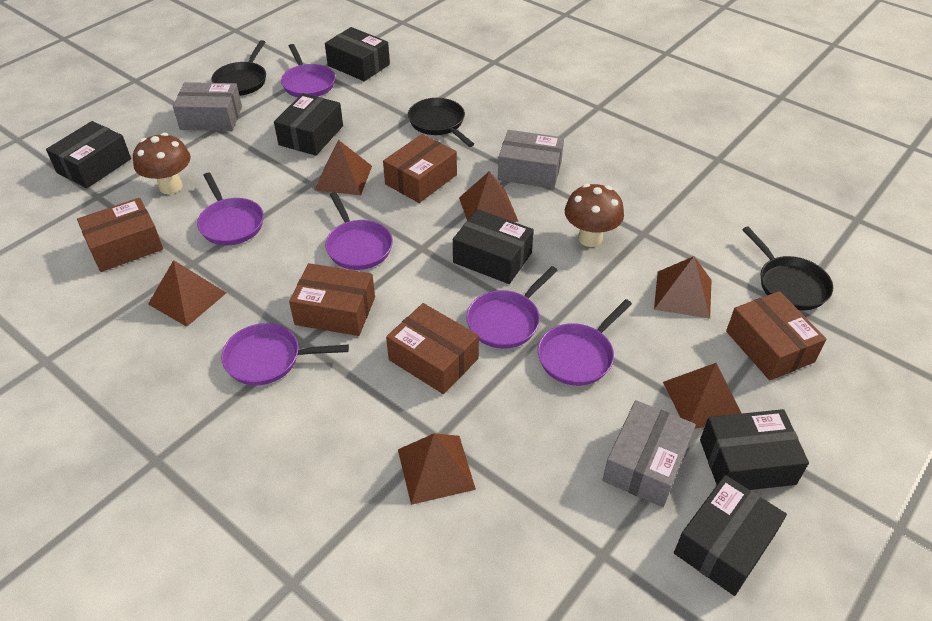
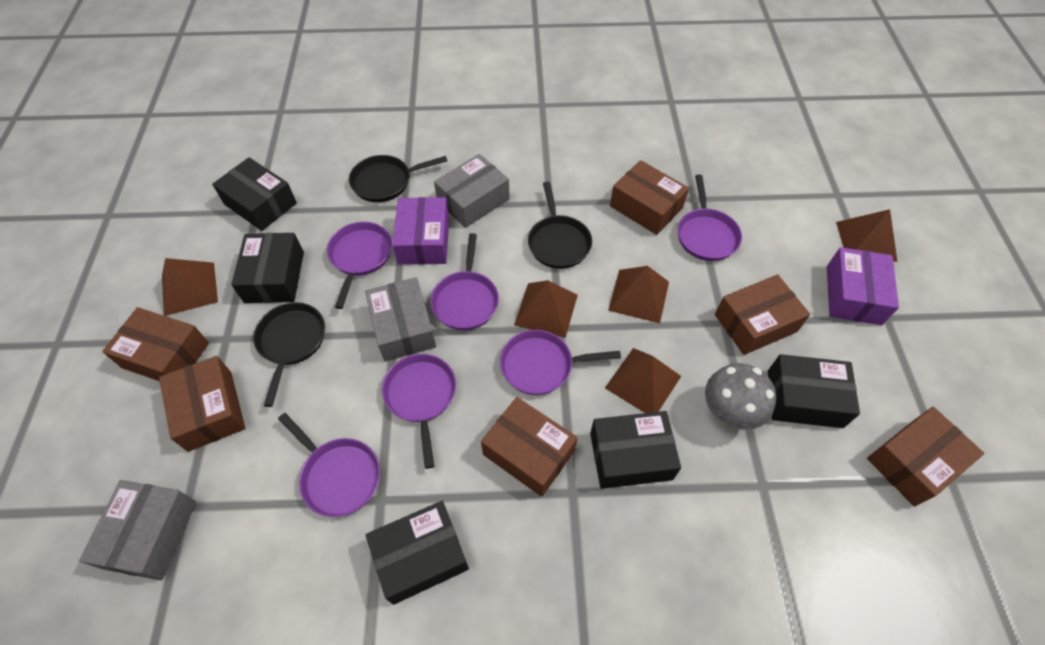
black box: 6 -> 5
brown box: 5 -> 6
brown mushroom: 2 -> 0
brown pyramid: 6 -> 5
grey mushroom: 0 -> 1
purple box: 0 -> 2

